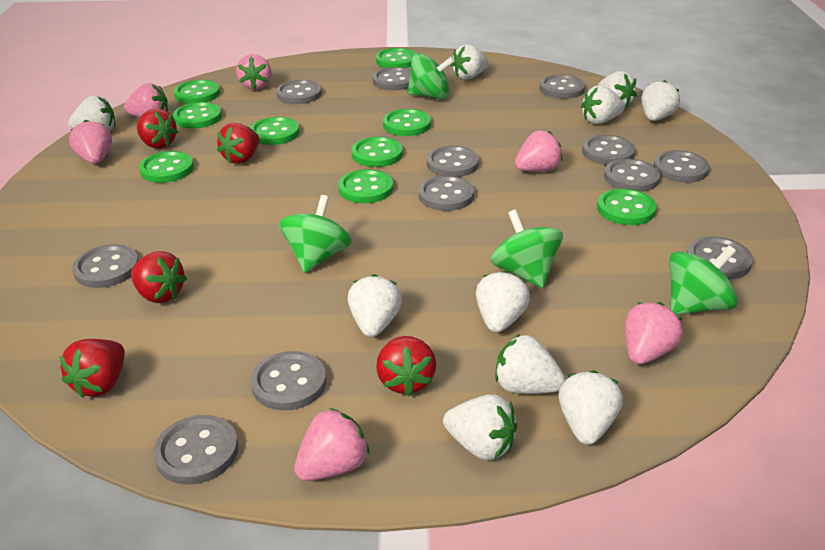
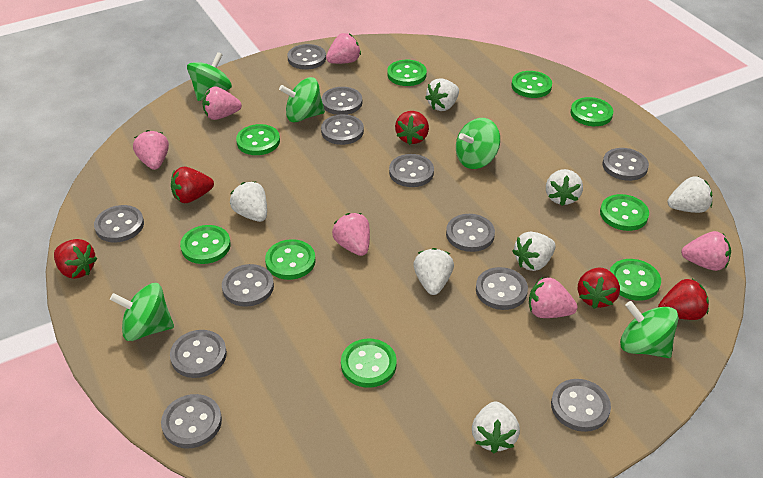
green spinning top: 4 -> 5
white strawberry: 10 -> 7

